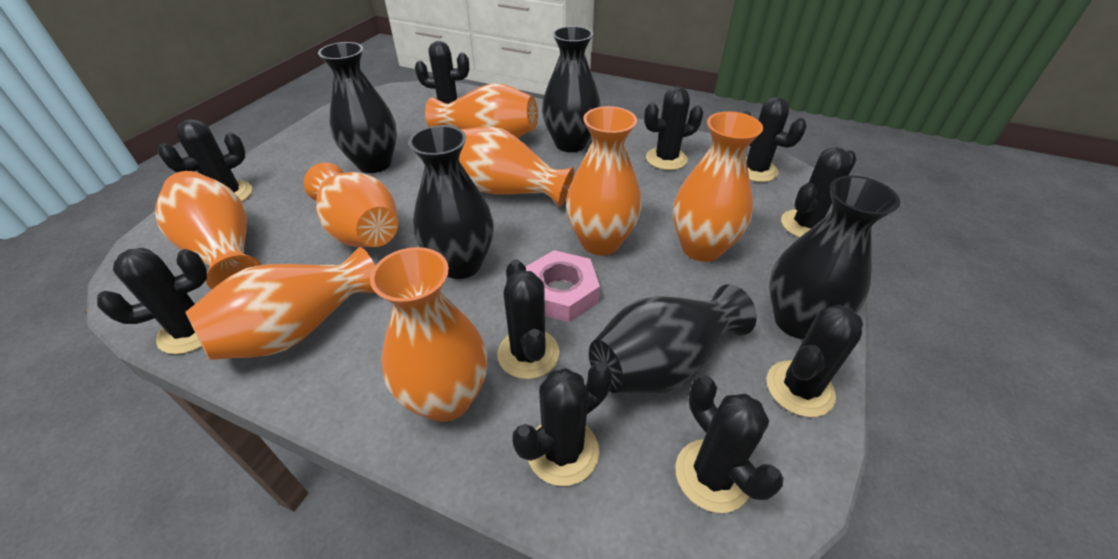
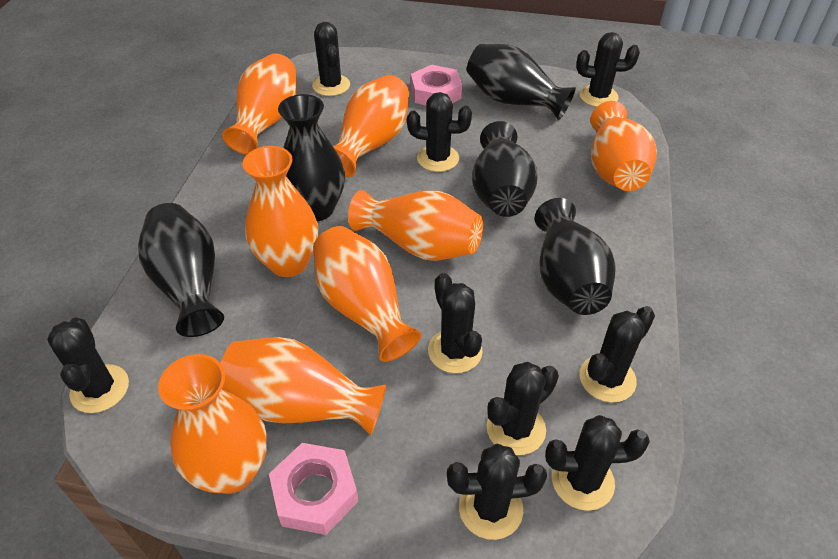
black cactus: 10 -> 9
pink nut: 1 -> 2

